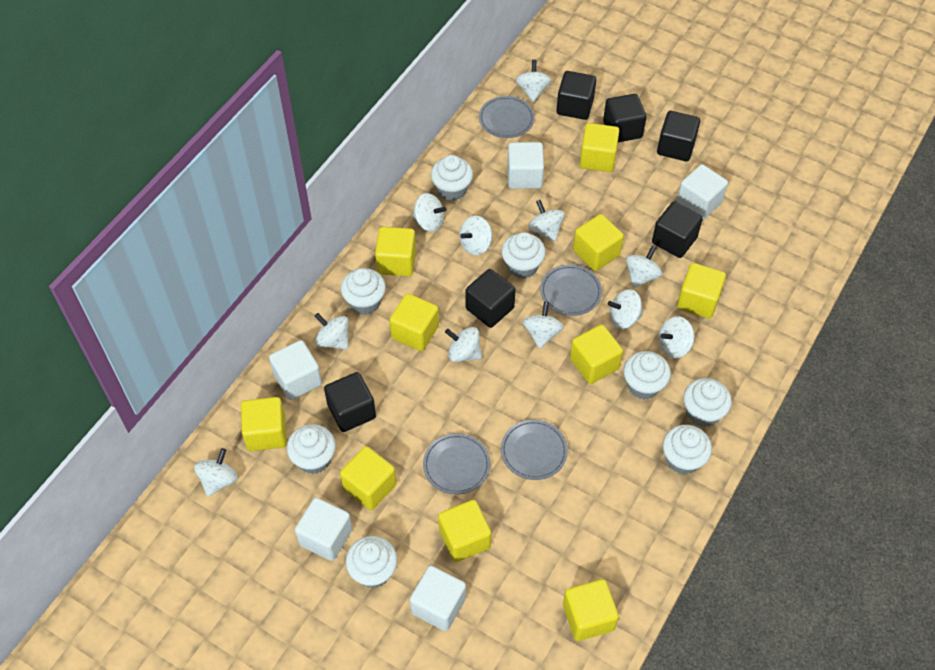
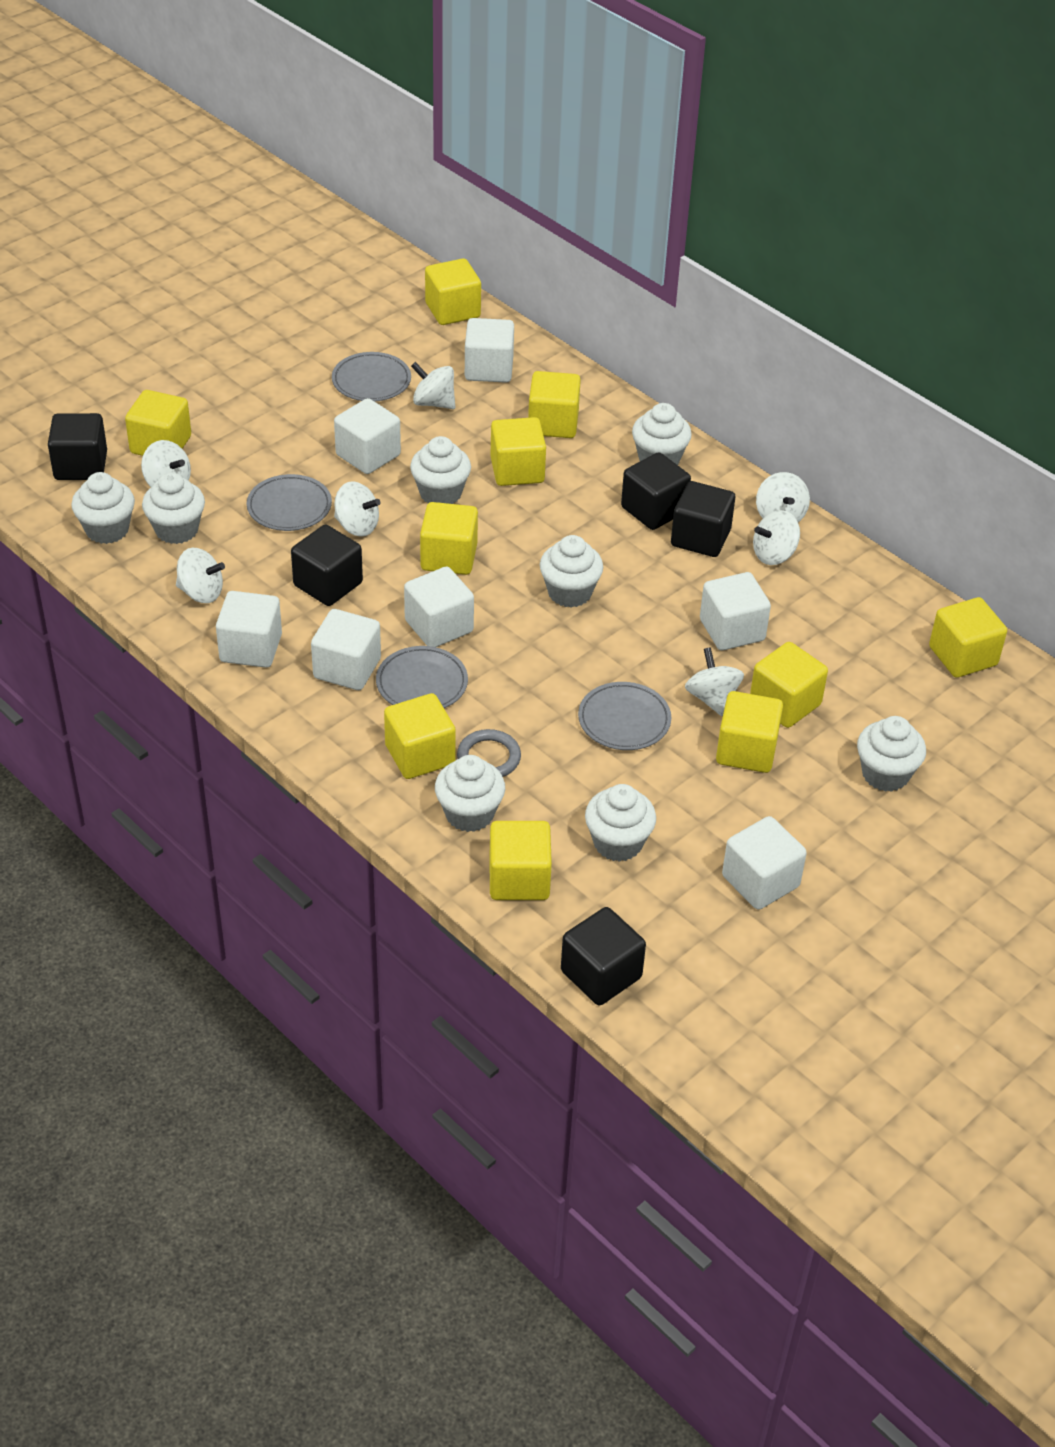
black cube: 6 -> 5
grey ring: 0 -> 1
white cube: 5 -> 7
white spinning top: 11 -> 7

